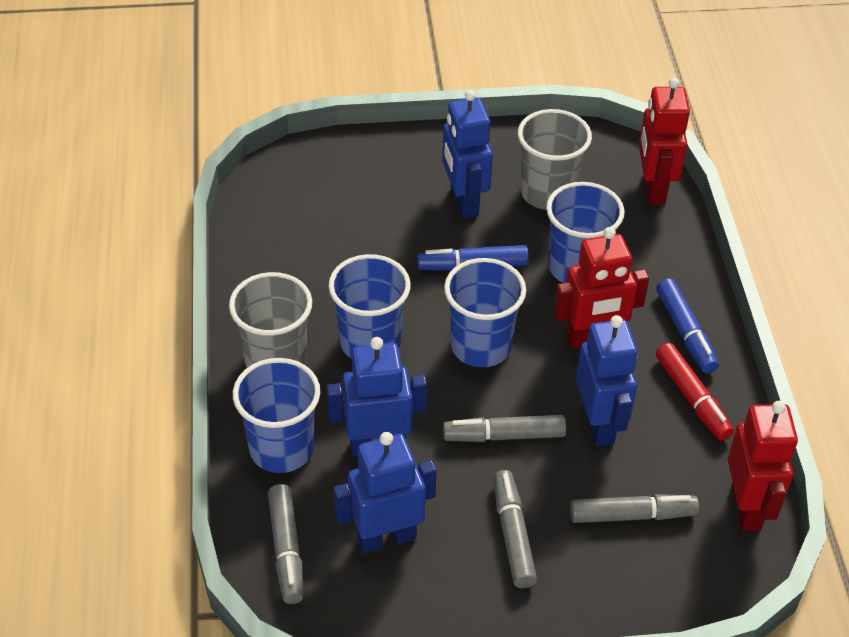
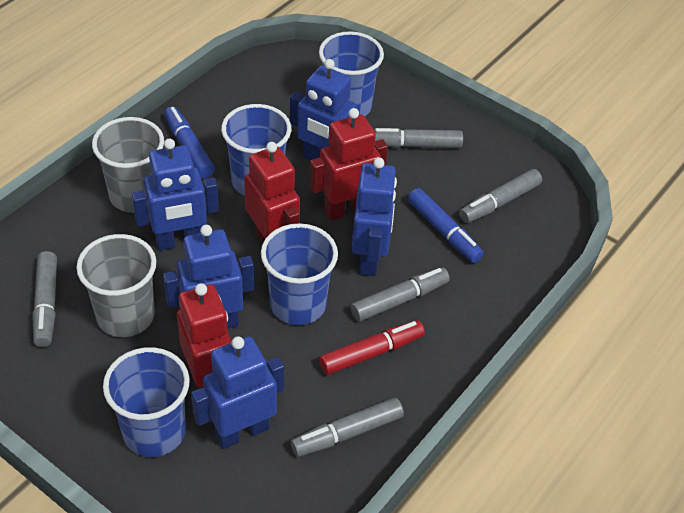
blue robot: 4 -> 5
grey marker: 4 -> 5

